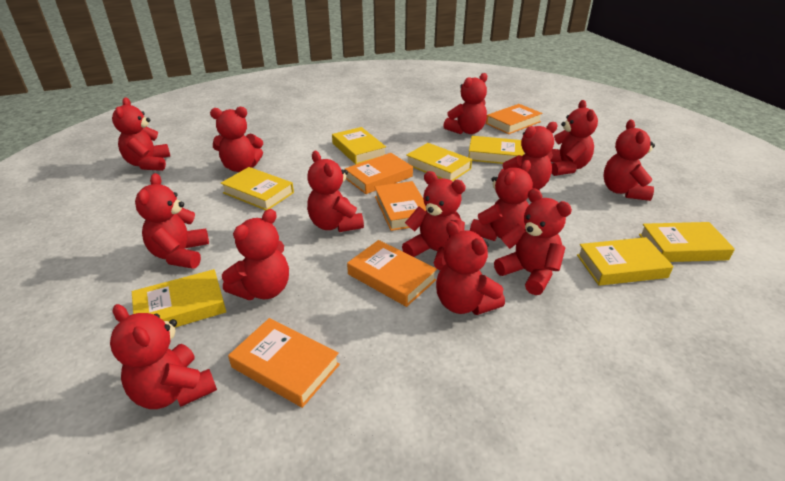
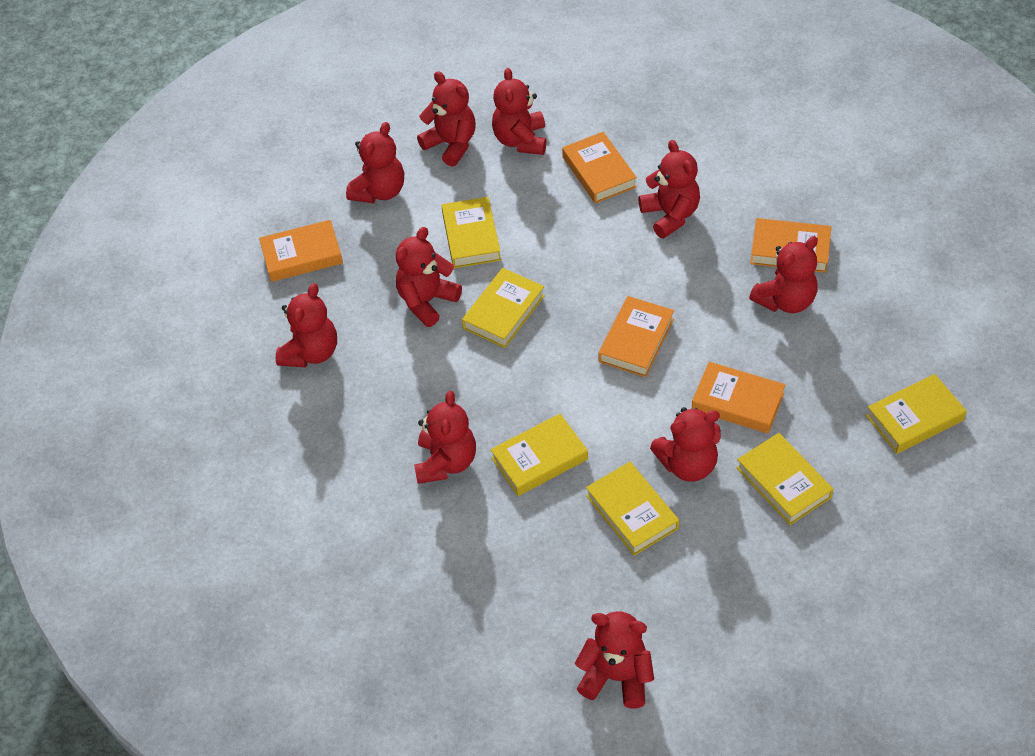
red teddy bear: 14 -> 10
yellow book: 7 -> 6

